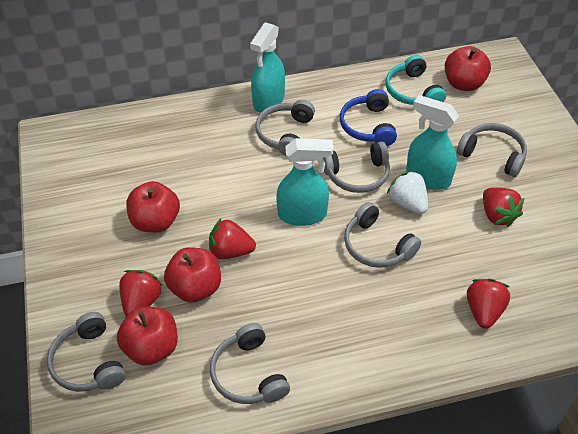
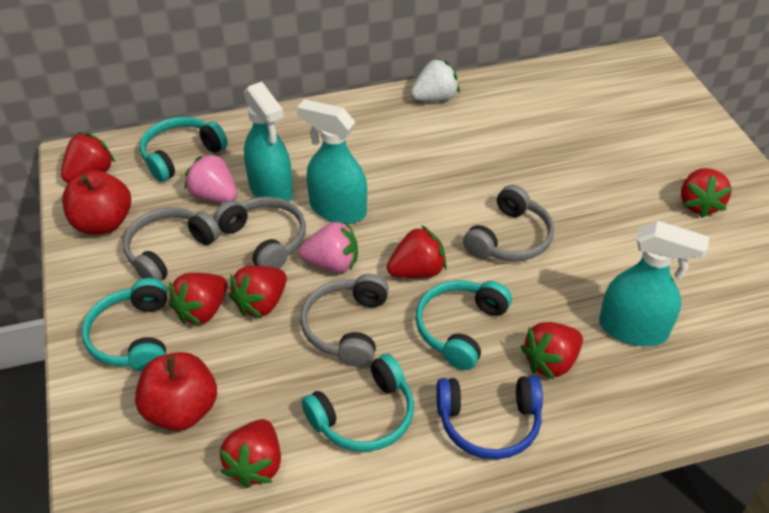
grey headphones: 6 -> 4
pink strawberry: 0 -> 2
red apple: 4 -> 2
red strawberry: 4 -> 7
turquoise headphones: 1 -> 4

